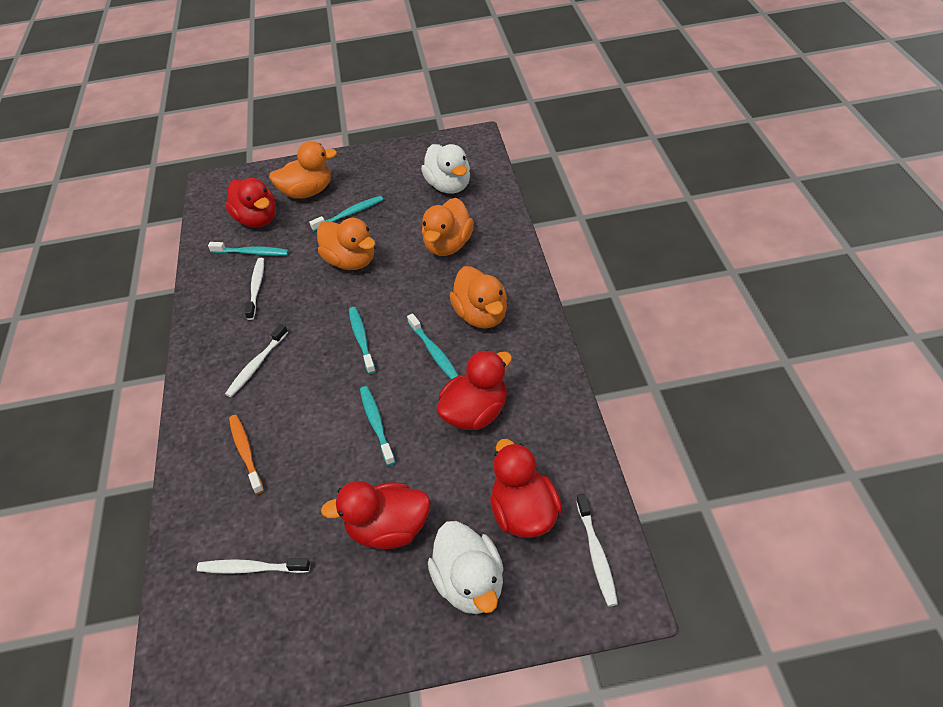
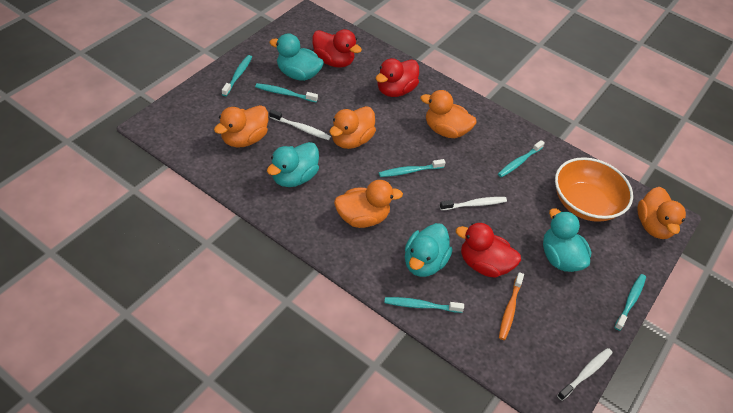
orange bowl: 0 -> 1
orange duck: 4 -> 5
red duck: 4 -> 3
turquoise duck: 0 -> 4
turquoise toothbrush: 5 -> 6
white duck: 2 -> 0
white toothbrush: 4 -> 3

